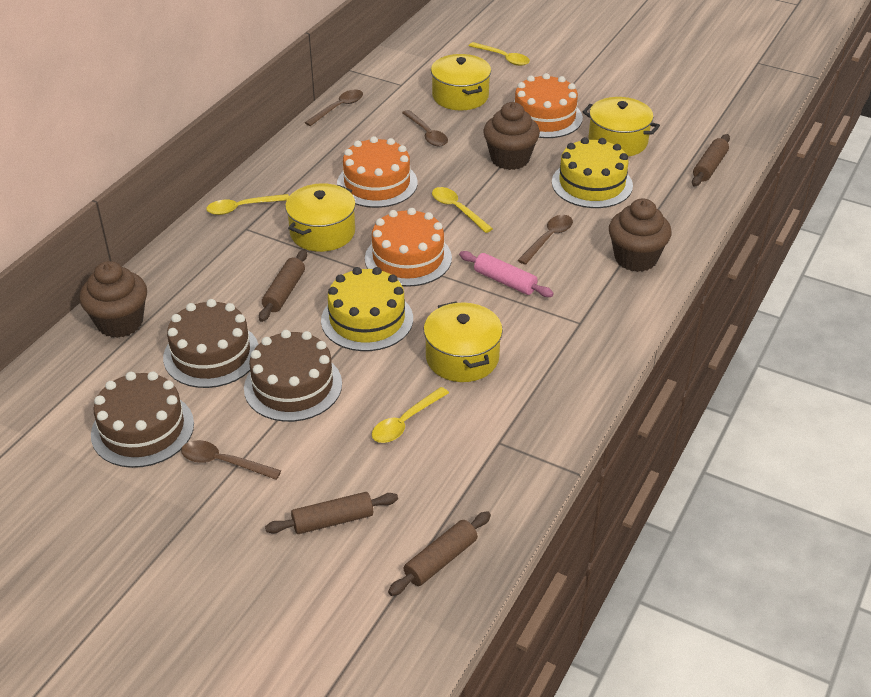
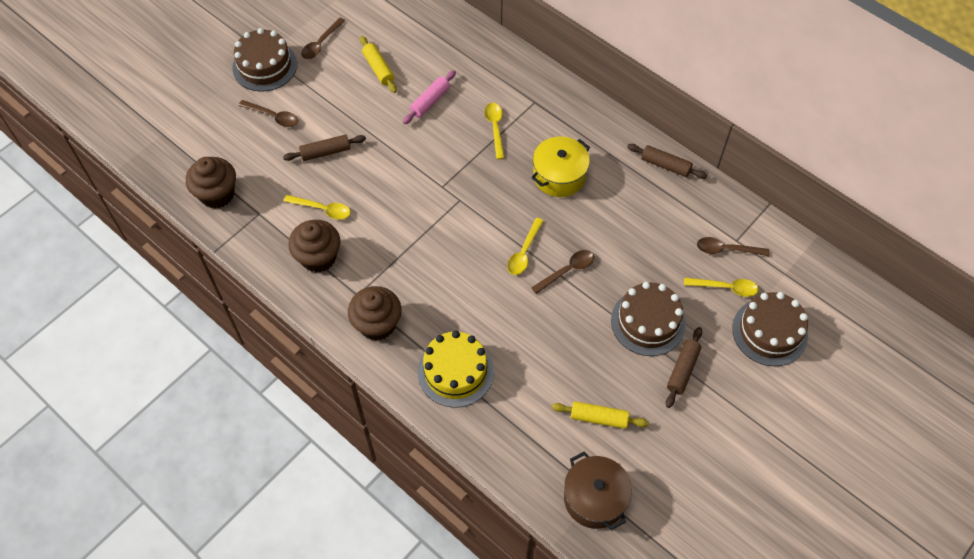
brown pot: 0 -> 1
brown rolling pin: 4 -> 3
orange cake: 3 -> 0
yellow cake: 2 -> 1
yellow pot: 4 -> 1
yellow rolling pin: 0 -> 2

